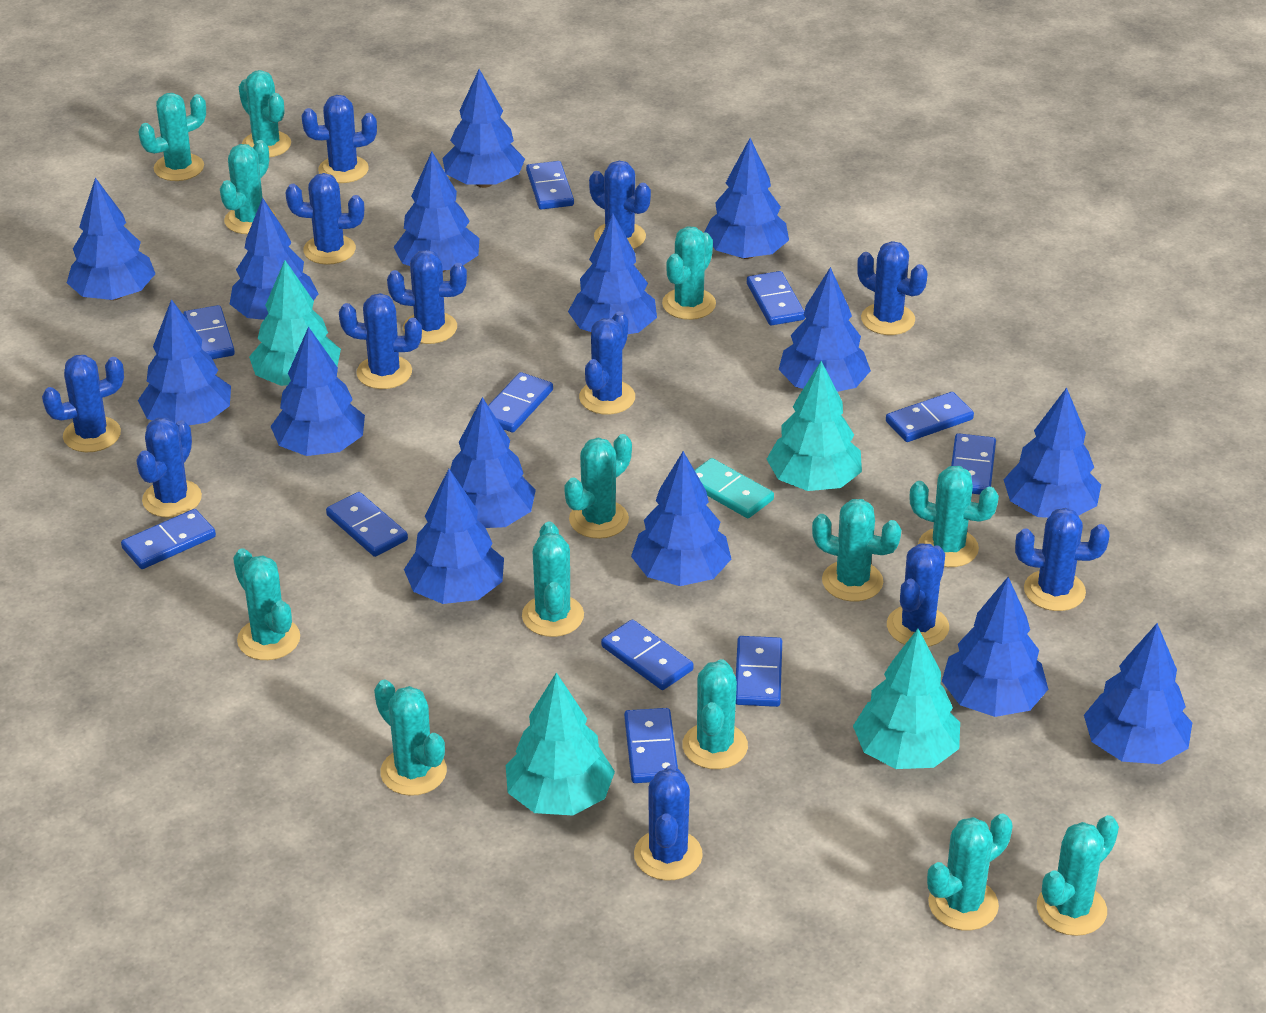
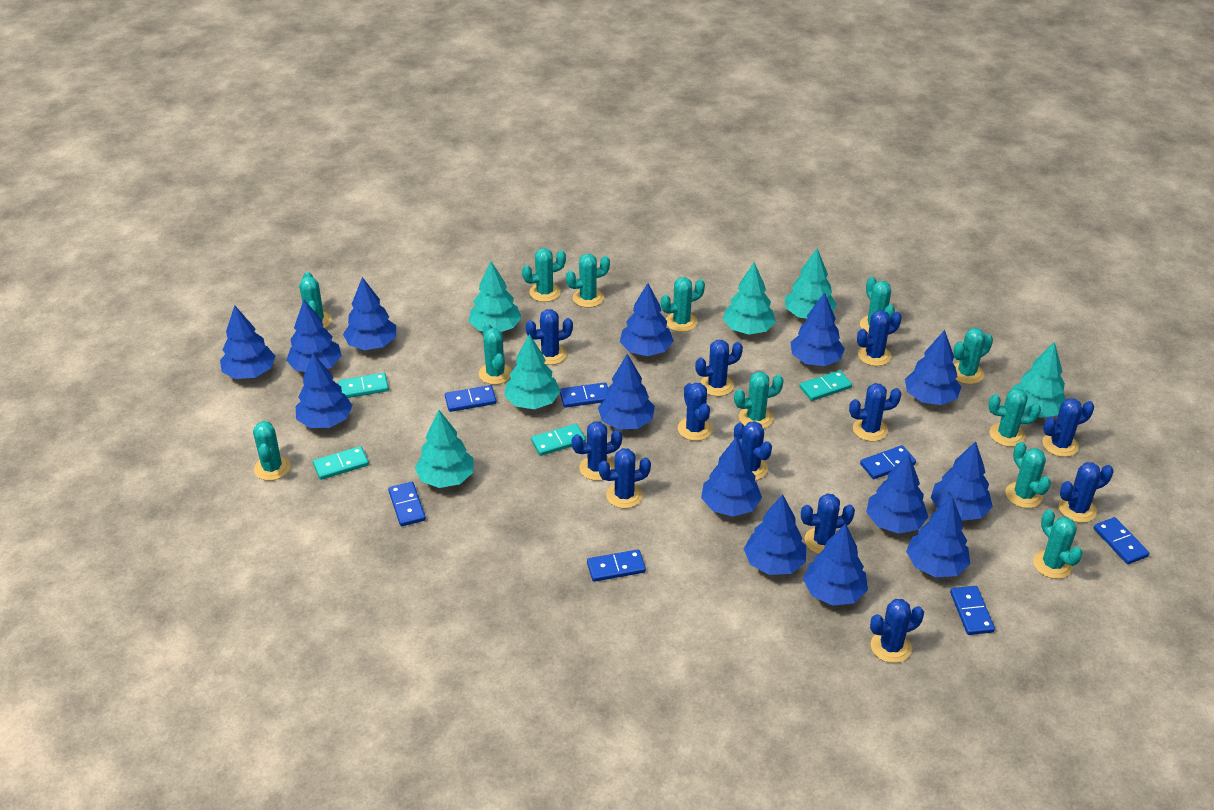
blue domino: 11 -> 7
blue tree: 15 -> 14
turquoise cactus: 13 -> 12
turquoise domino: 1 -> 4
turquoise tree: 4 -> 6

